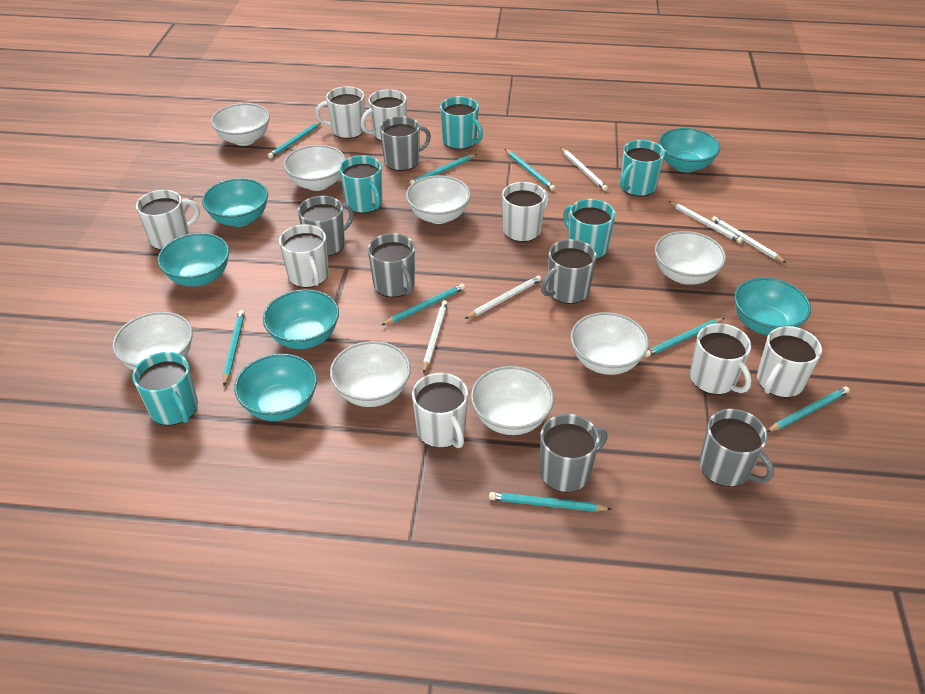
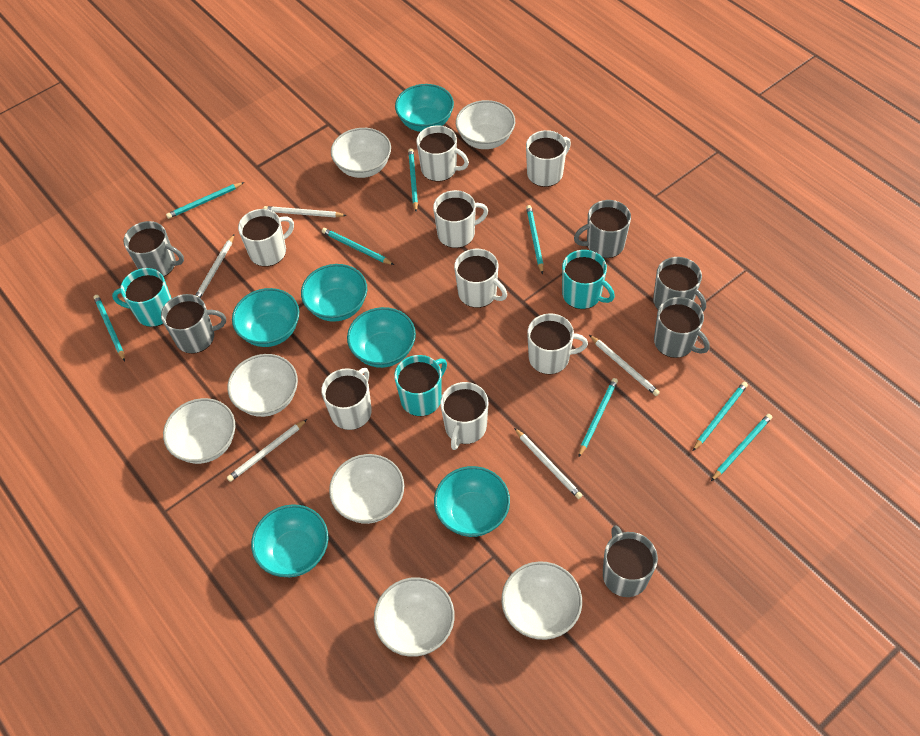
turquoise mug: 5 -> 3
white bowl: 8 -> 7

